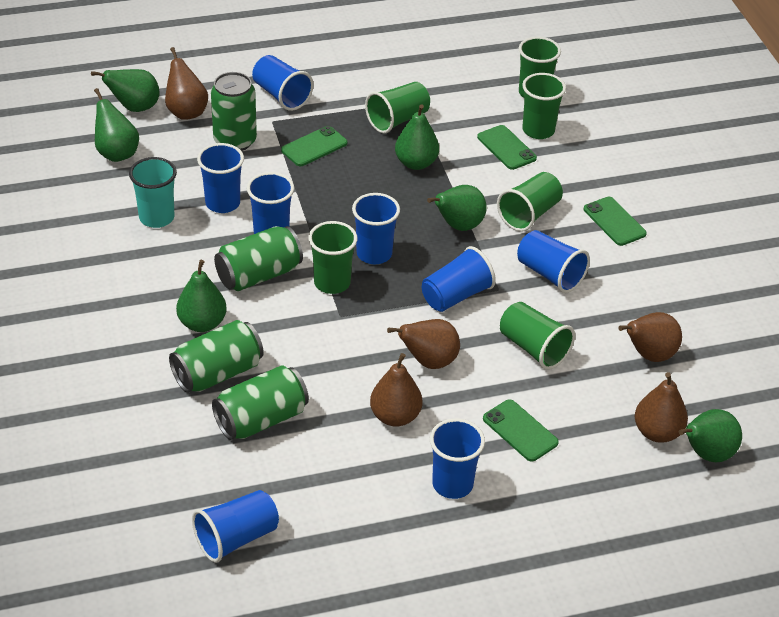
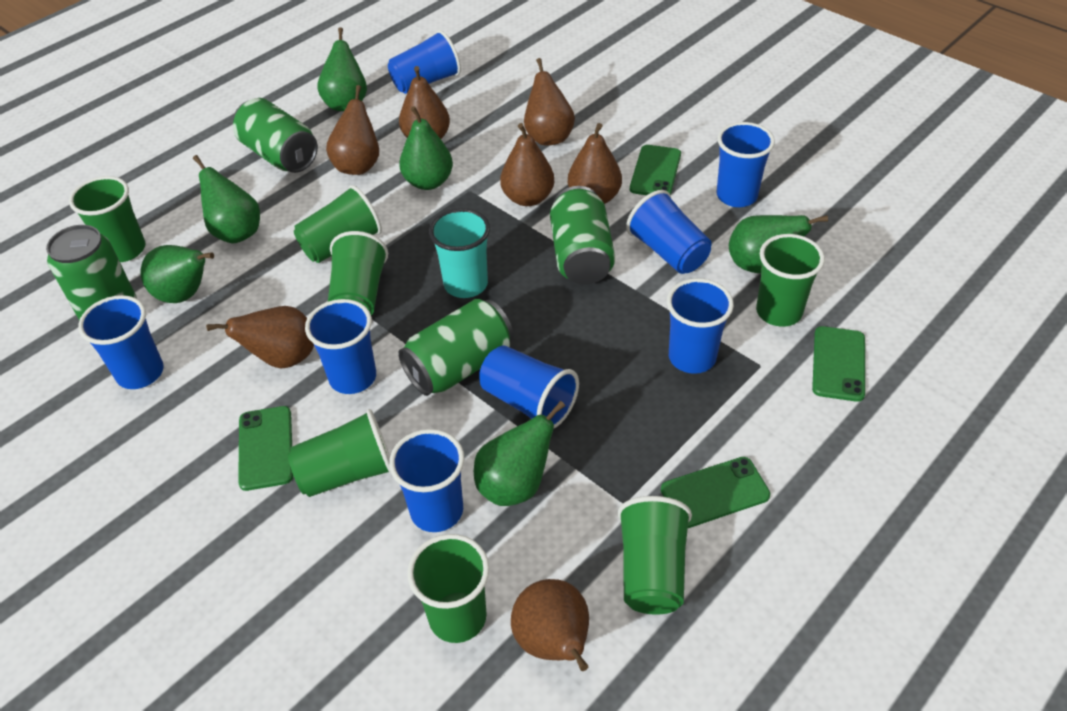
brown pear: 5 -> 7
green cup: 6 -> 7

